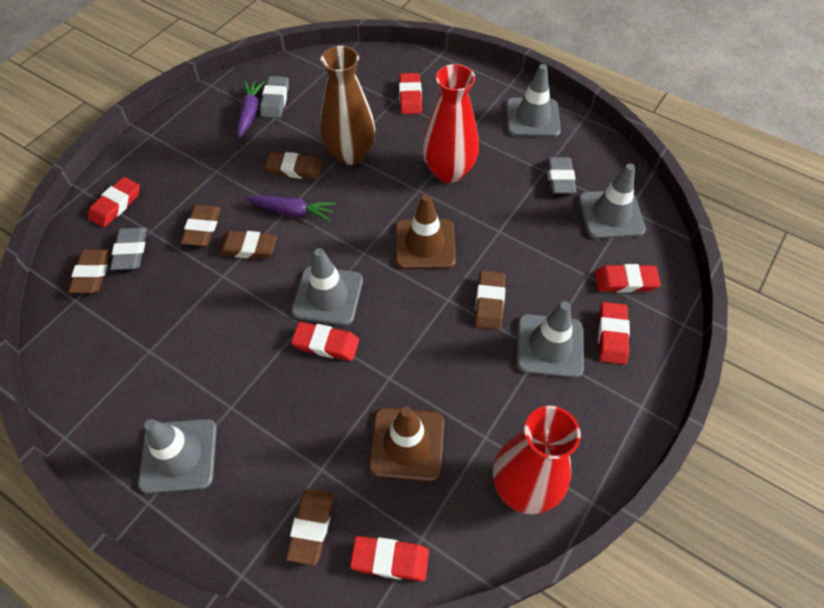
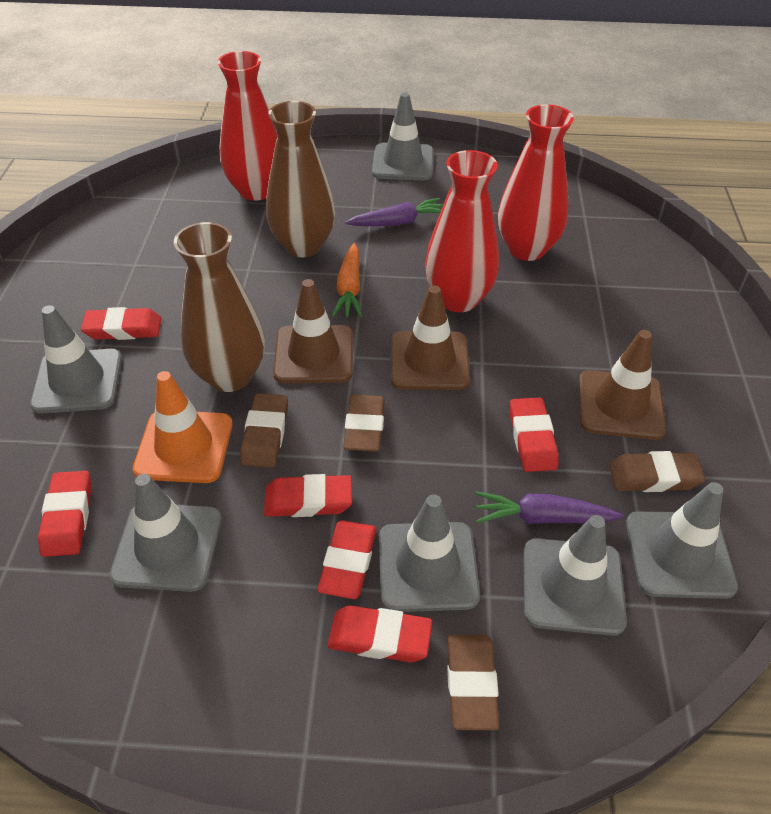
brown eraser: 6 -> 4
brown traffic cone: 2 -> 3
brown vase: 1 -> 2
grey eraser: 3 -> 0
grey traffic cone: 5 -> 6
orange carrot: 0 -> 1
orange traffic cone: 0 -> 1
red vase: 2 -> 3

